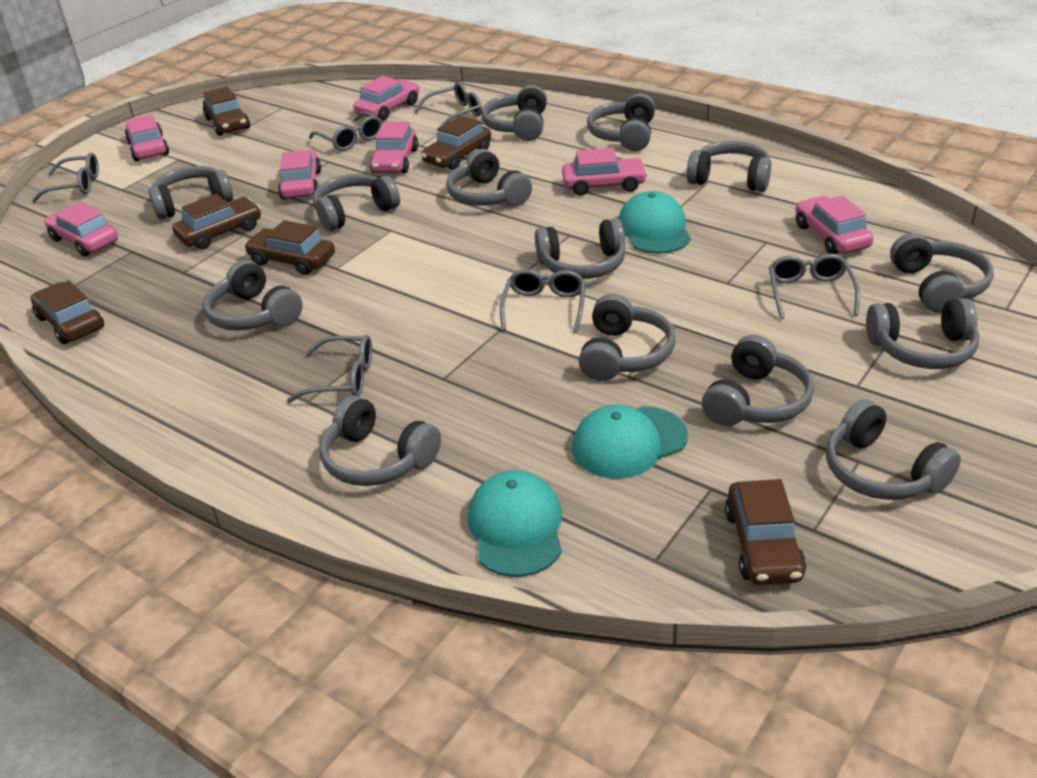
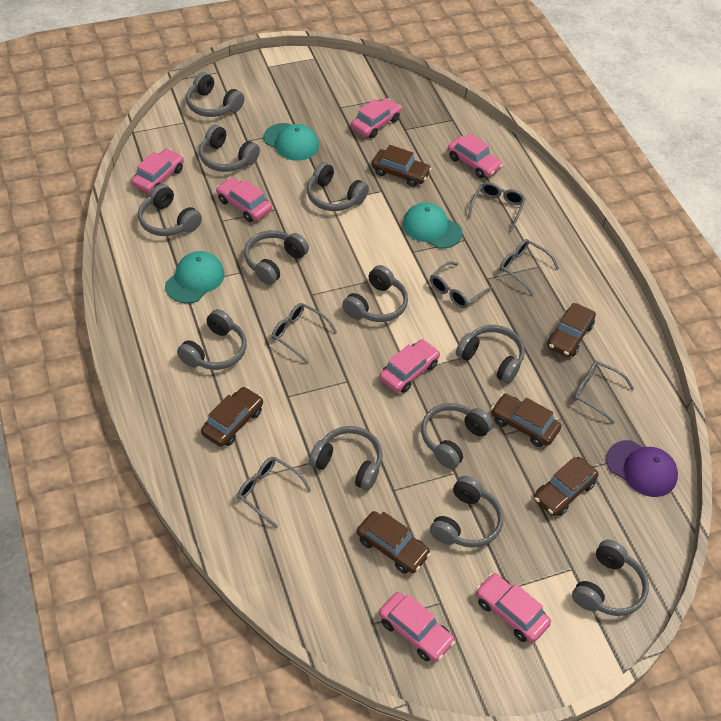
grey headphones: 14 -> 12
purple cap: 0 -> 1

